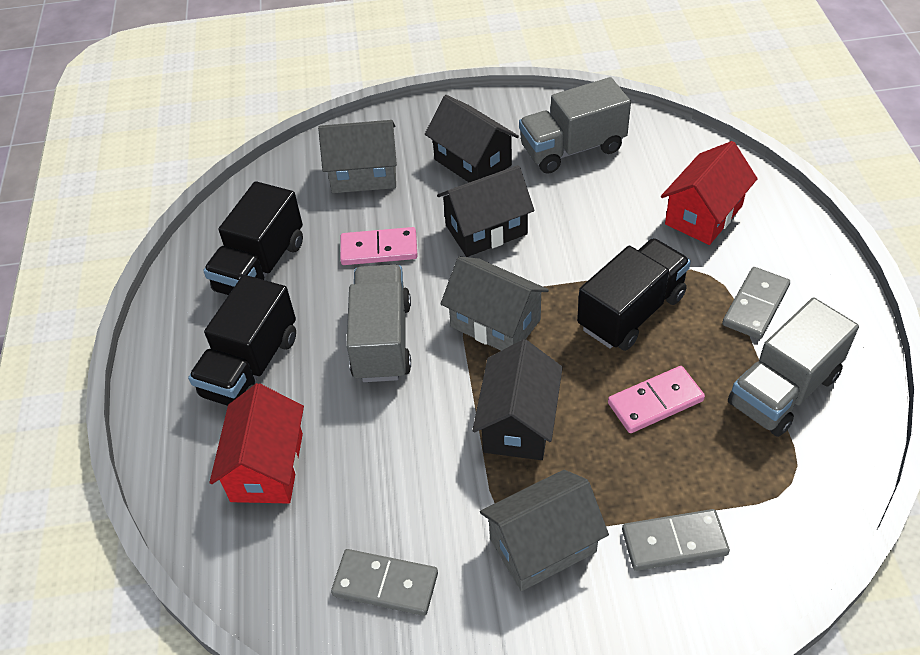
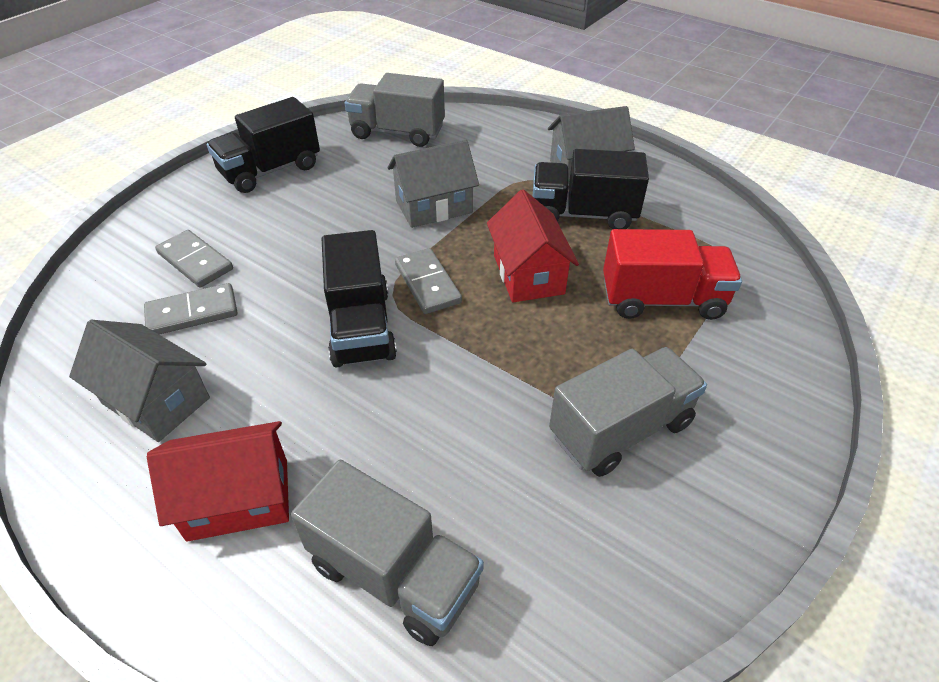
black house: 3 -> 0
pink domino: 2 -> 0
red truck: 0 -> 1

